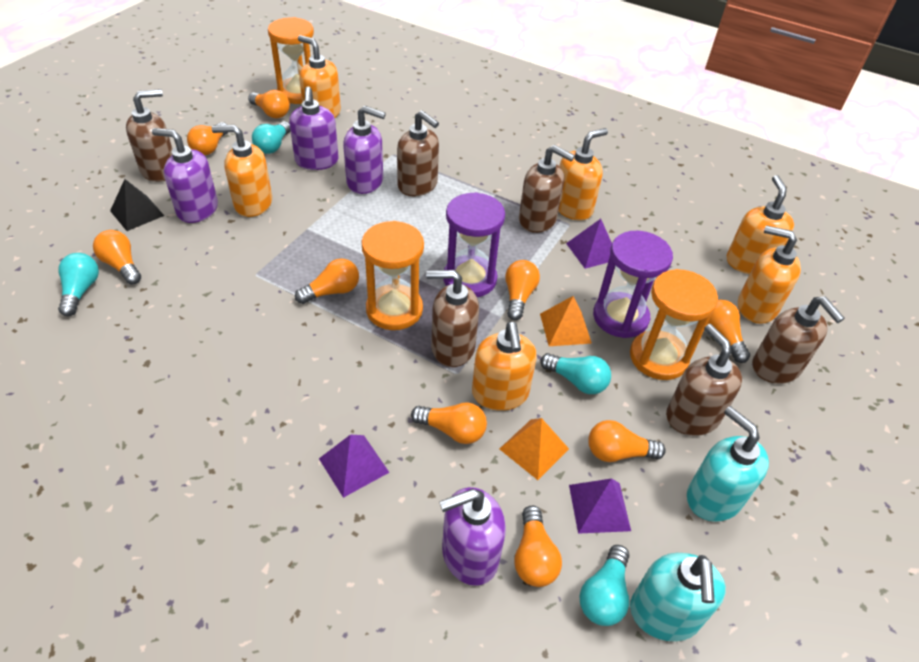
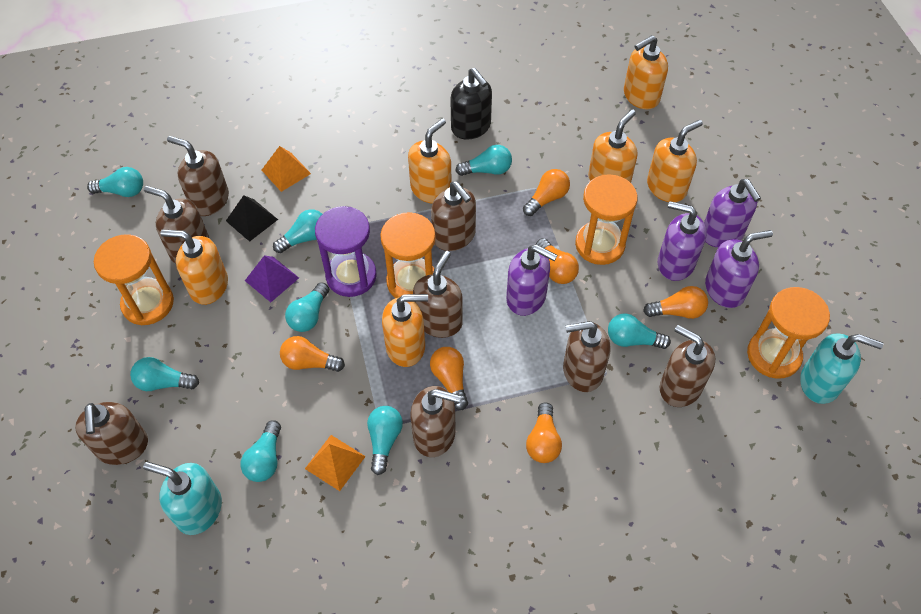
black soap dispenser: 0 -> 1
brown soap dispenser: 6 -> 8
orange hourglass: 3 -> 4
orange light bulb: 9 -> 6
purple hourglass: 2 -> 1
purple pyramid: 3 -> 1
turquoise light bulb: 4 -> 8

